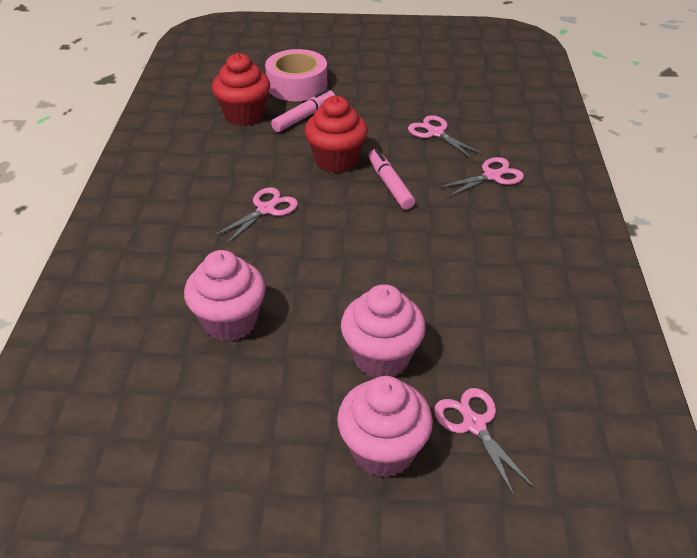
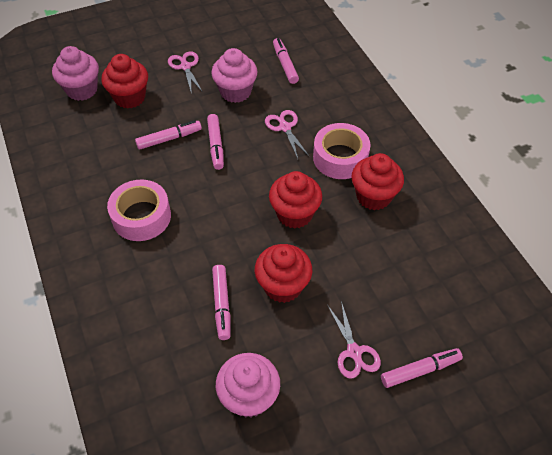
pink marker: 2 -> 5
pink scissors: 4 -> 3
pink tape: 1 -> 2
red cupcake: 2 -> 4

